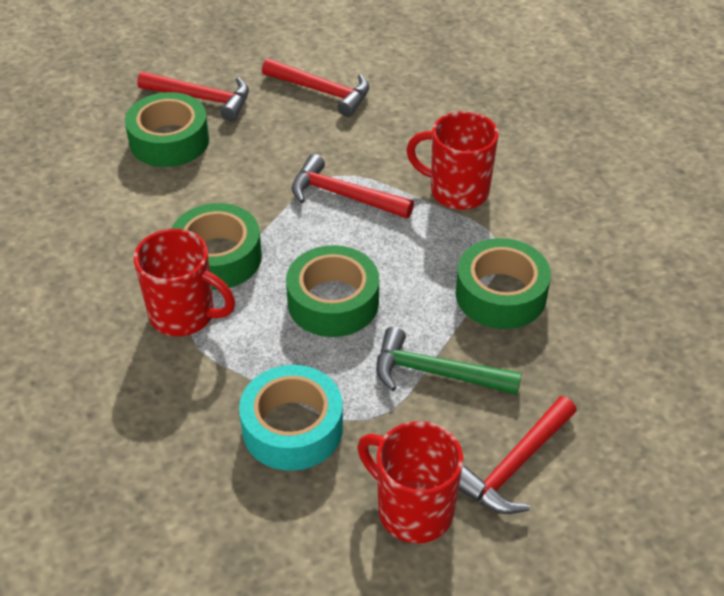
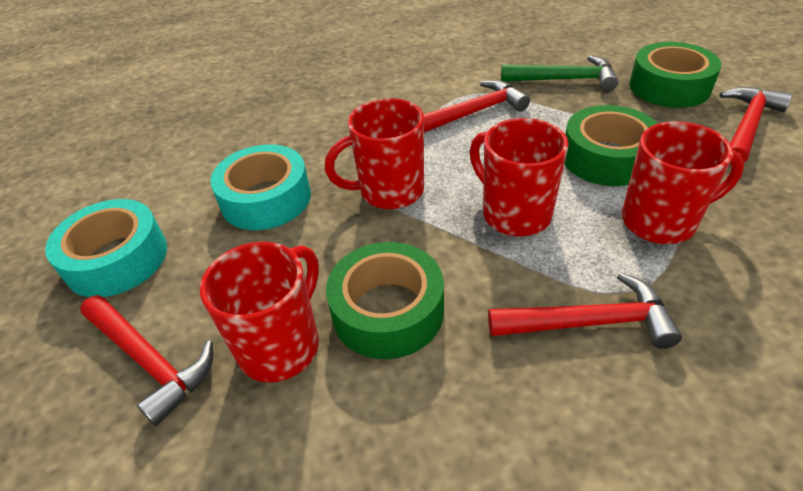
green tape: 4 -> 3
red mug: 3 -> 4
turquoise tape: 1 -> 2

